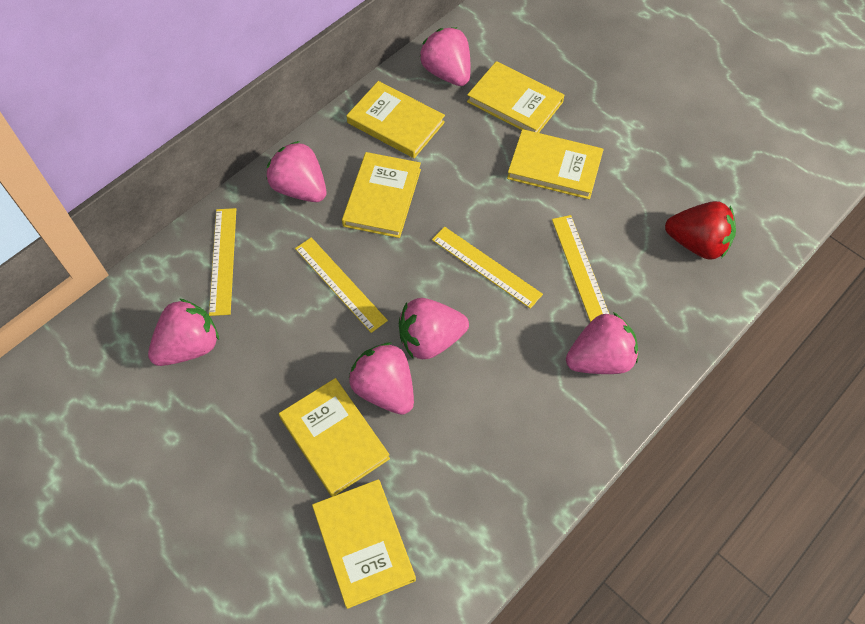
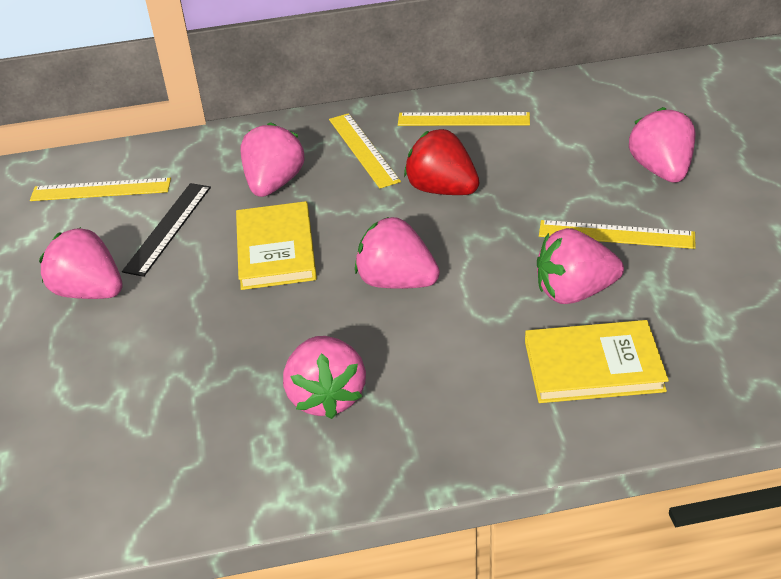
black ruler: 0 -> 1
yellow book: 6 -> 2

